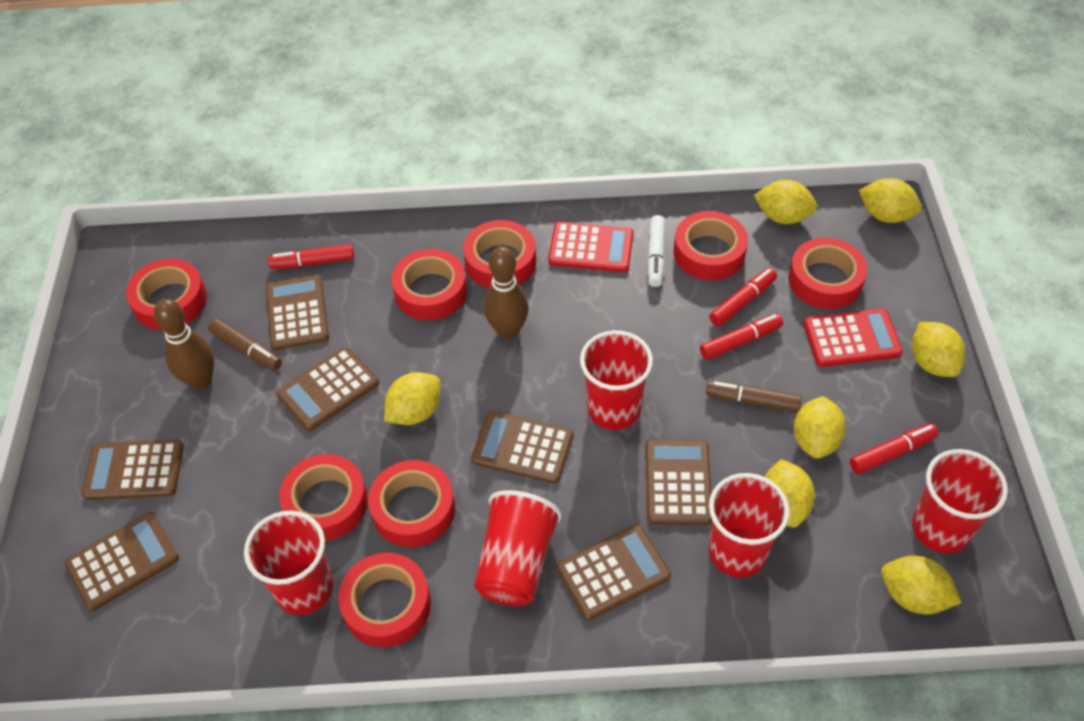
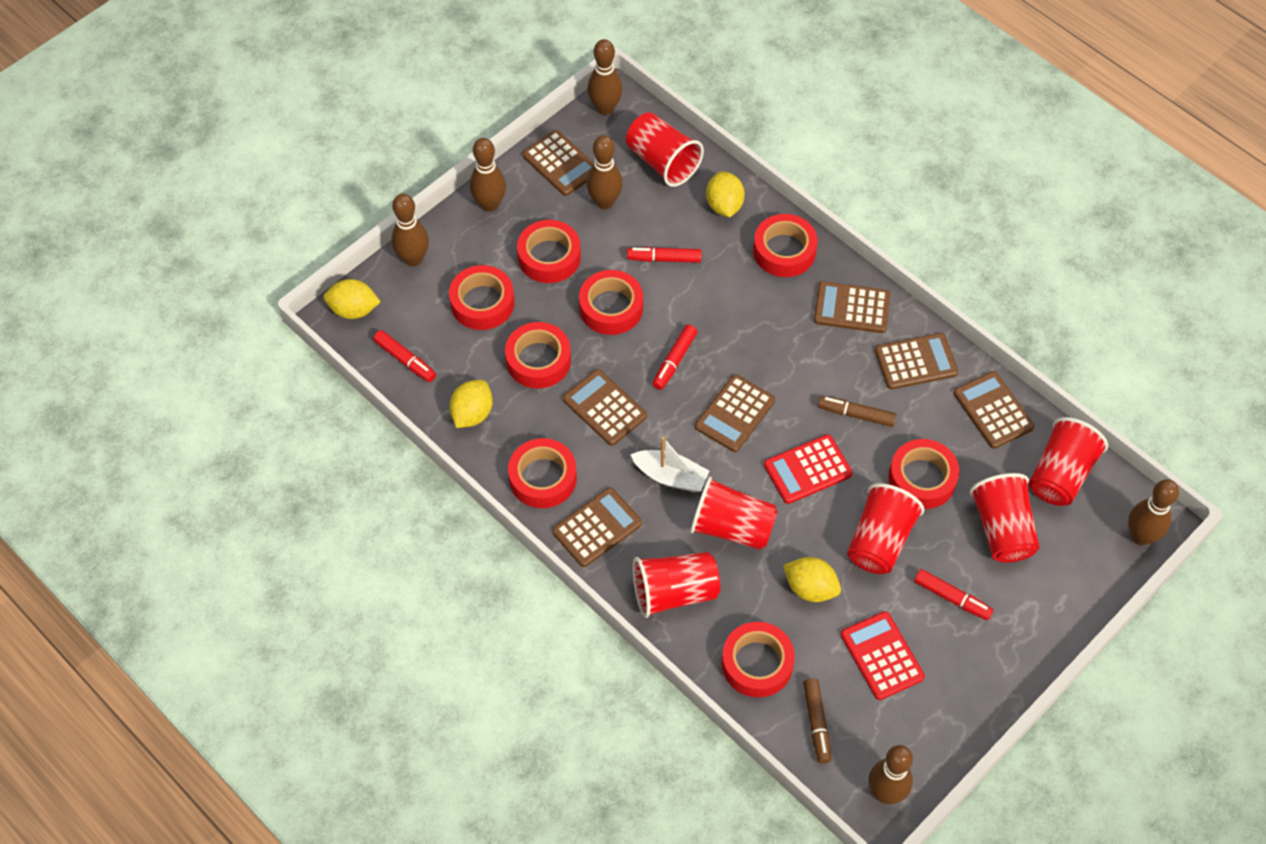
brown bowling pin: 2 -> 6
red cup: 5 -> 6
white boat: 0 -> 1
white marker: 1 -> 0
yellow lemon: 7 -> 4

